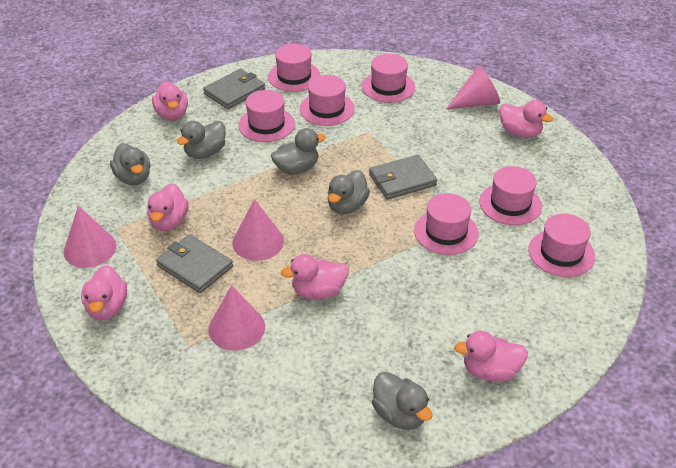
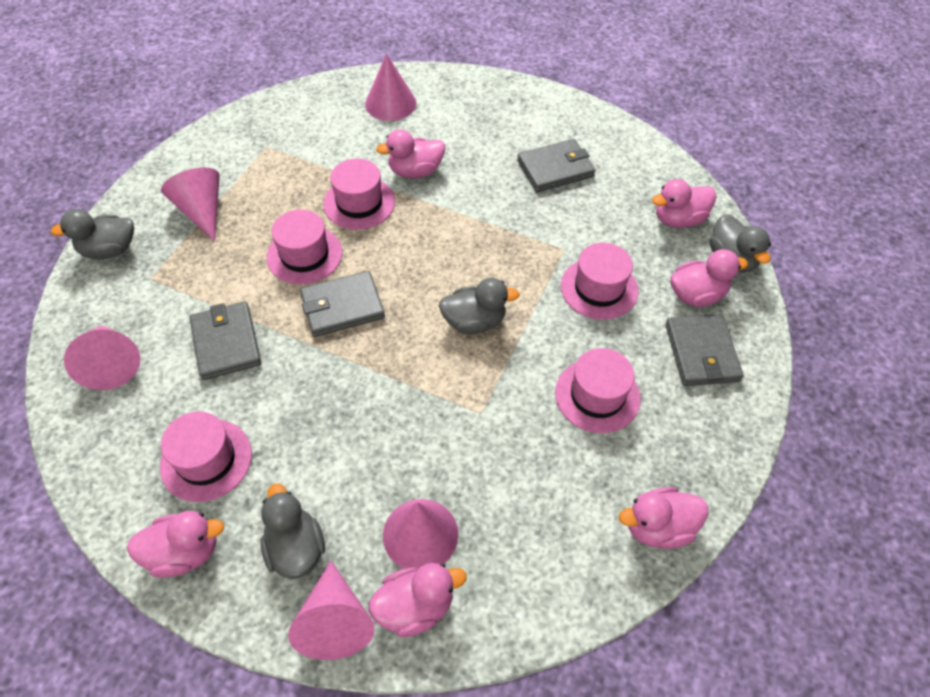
grey duck: 5 -> 4
grey wallet: 3 -> 4
pink cone: 4 -> 5
pink hat: 7 -> 5

